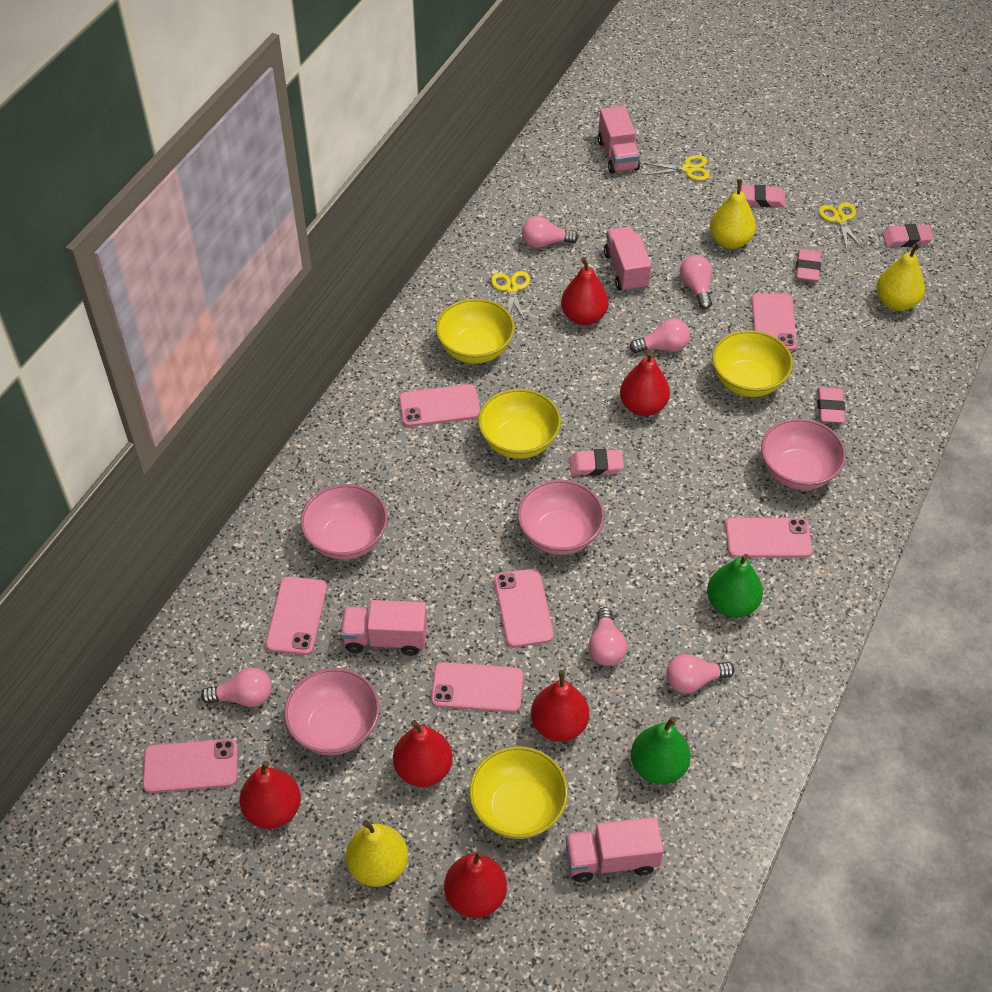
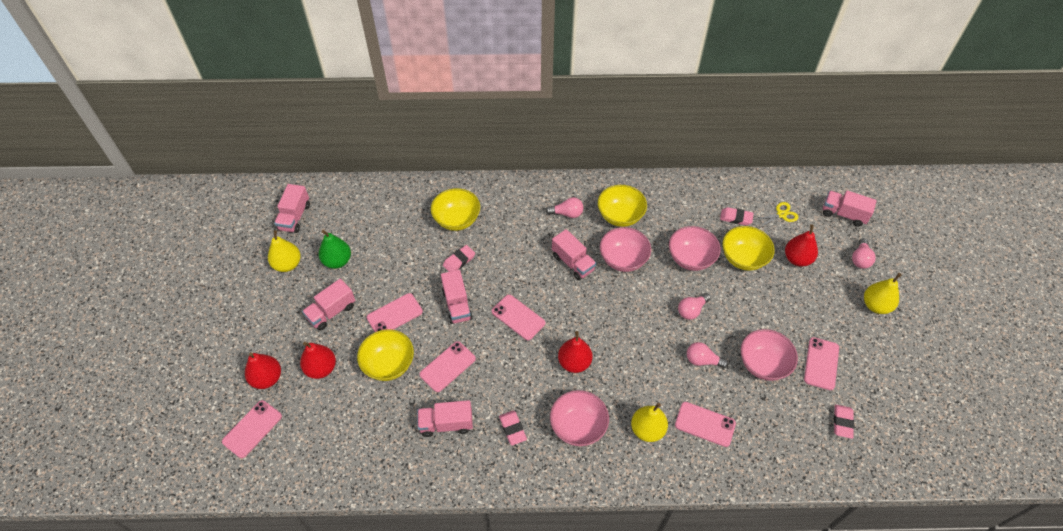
green pear: 2 -> 1
pink eraser: 5 -> 4
pink light bulb: 6 -> 4
pink phone: 7 -> 6
pink truck: 4 -> 6
red pear: 6 -> 4
yellow scissors: 3 -> 1

